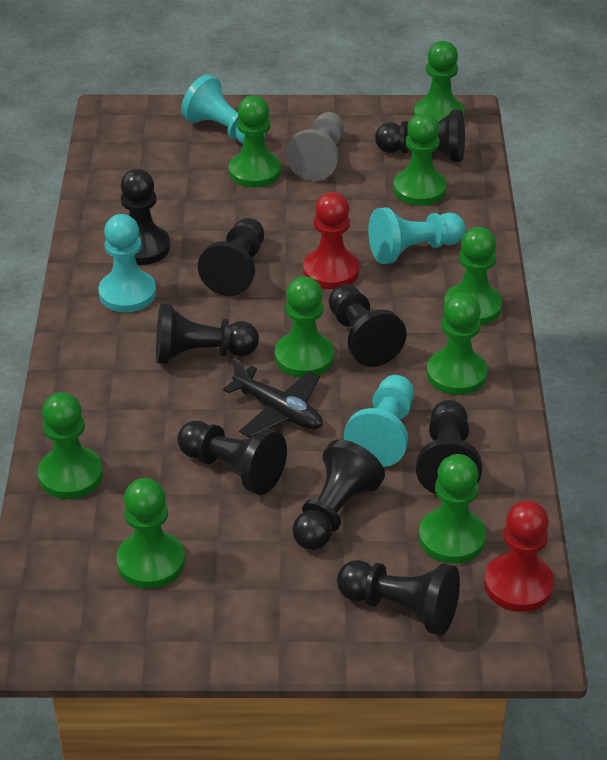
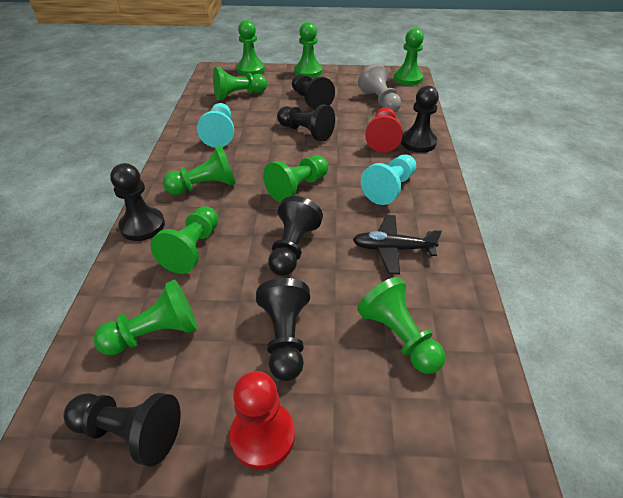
black pawn: 9 -> 7
turquoise pawn: 4 -> 2

